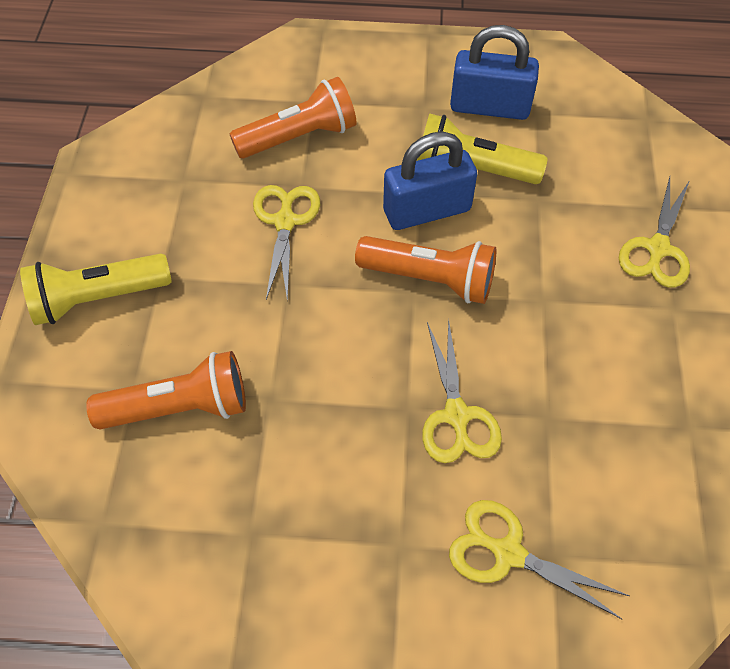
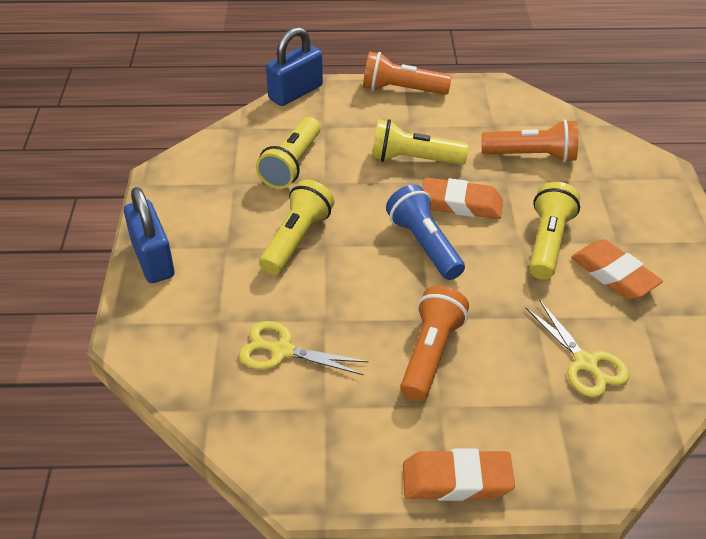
blue flashlight: 0 -> 1
orange eraser: 0 -> 3
yellow flashlight: 2 -> 4
yellow scissors: 4 -> 2

